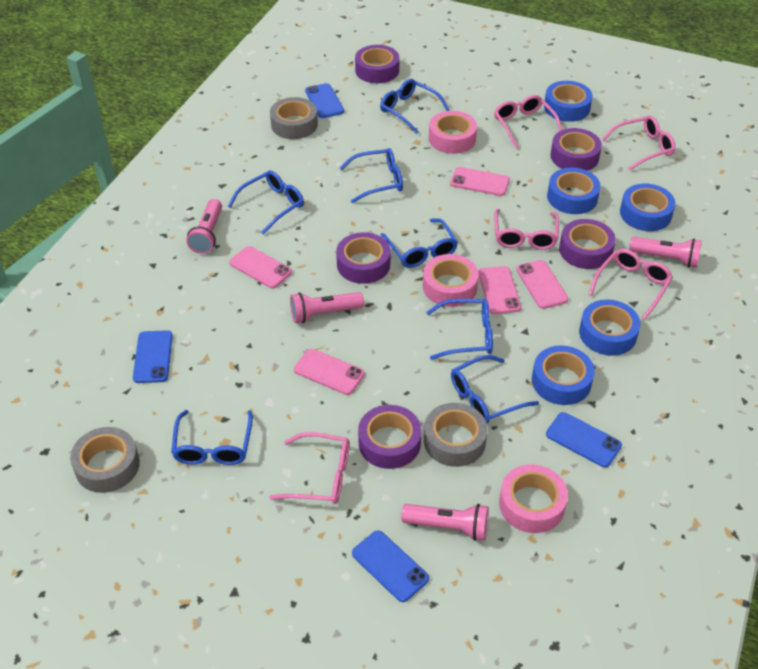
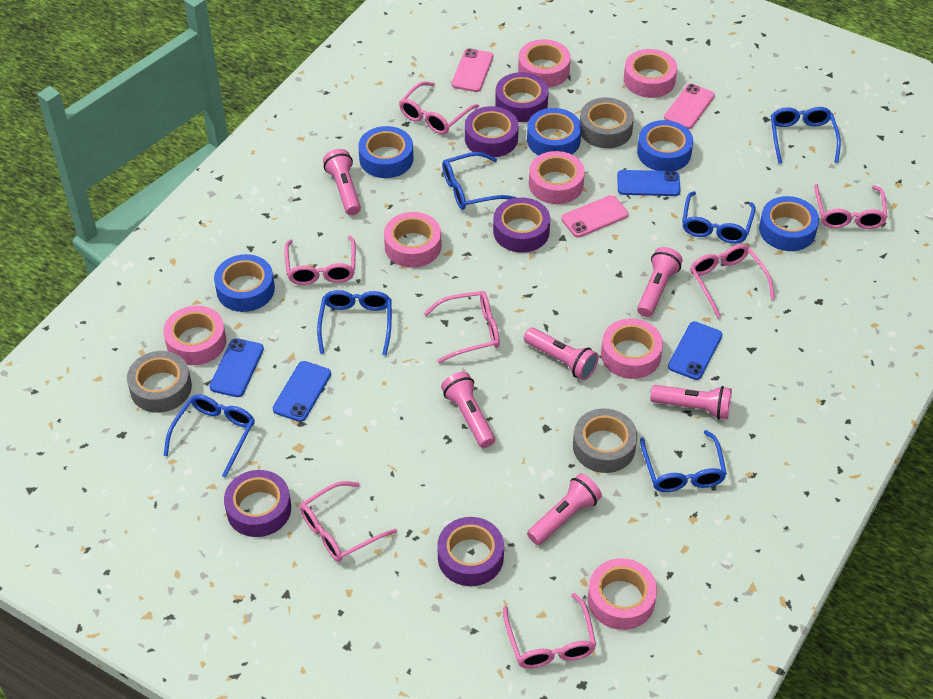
blue glasses: 7 -> 6
pink flashlight: 4 -> 6
pink glasses: 5 -> 7
pink phone: 5 -> 3
pink tape: 3 -> 7

